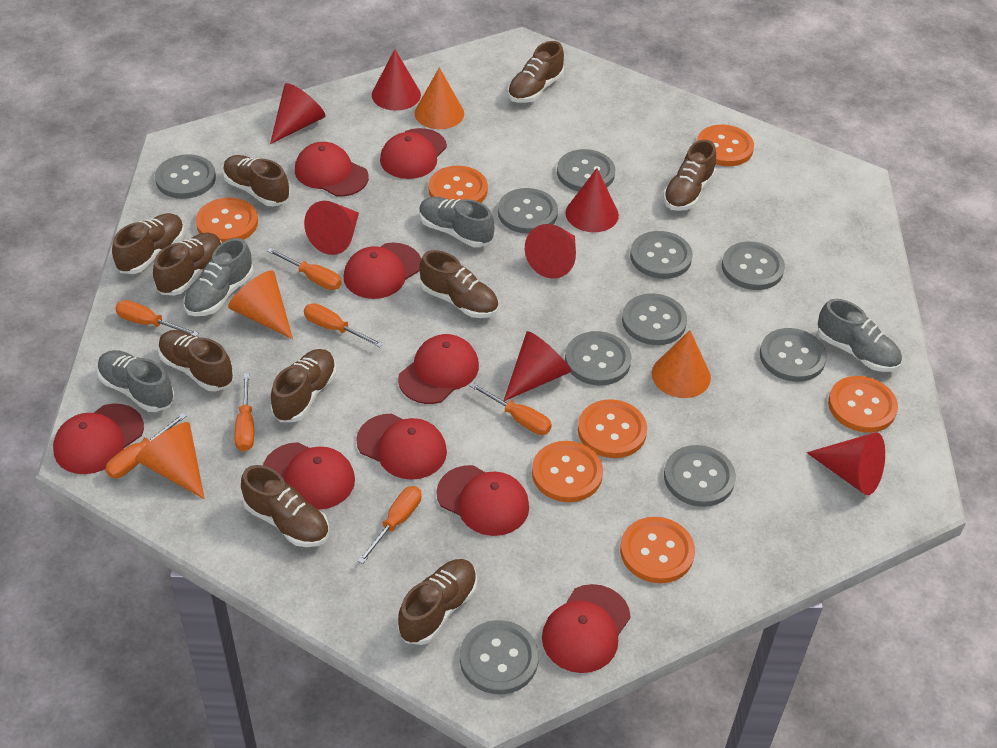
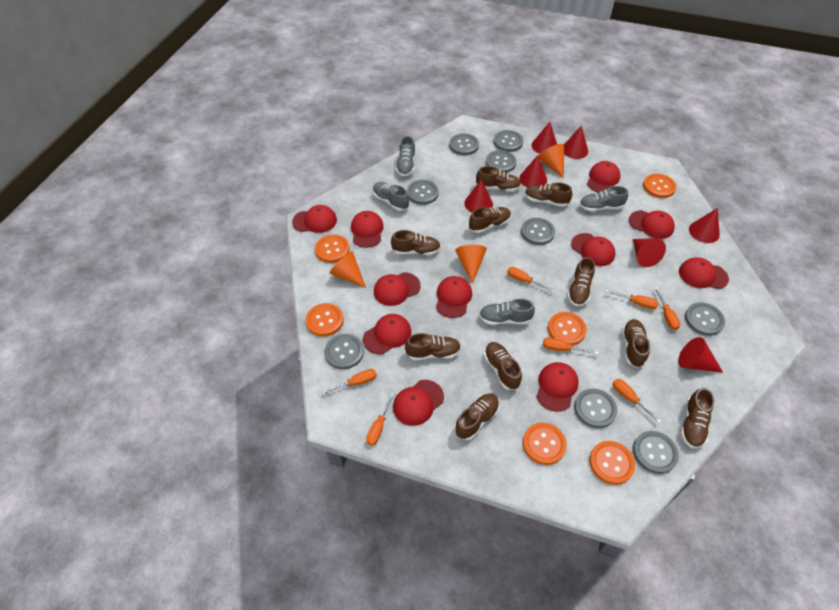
grey button: 10 -> 9
orange button: 7 -> 6
orange cone: 4 -> 3
red cap: 9 -> 11

